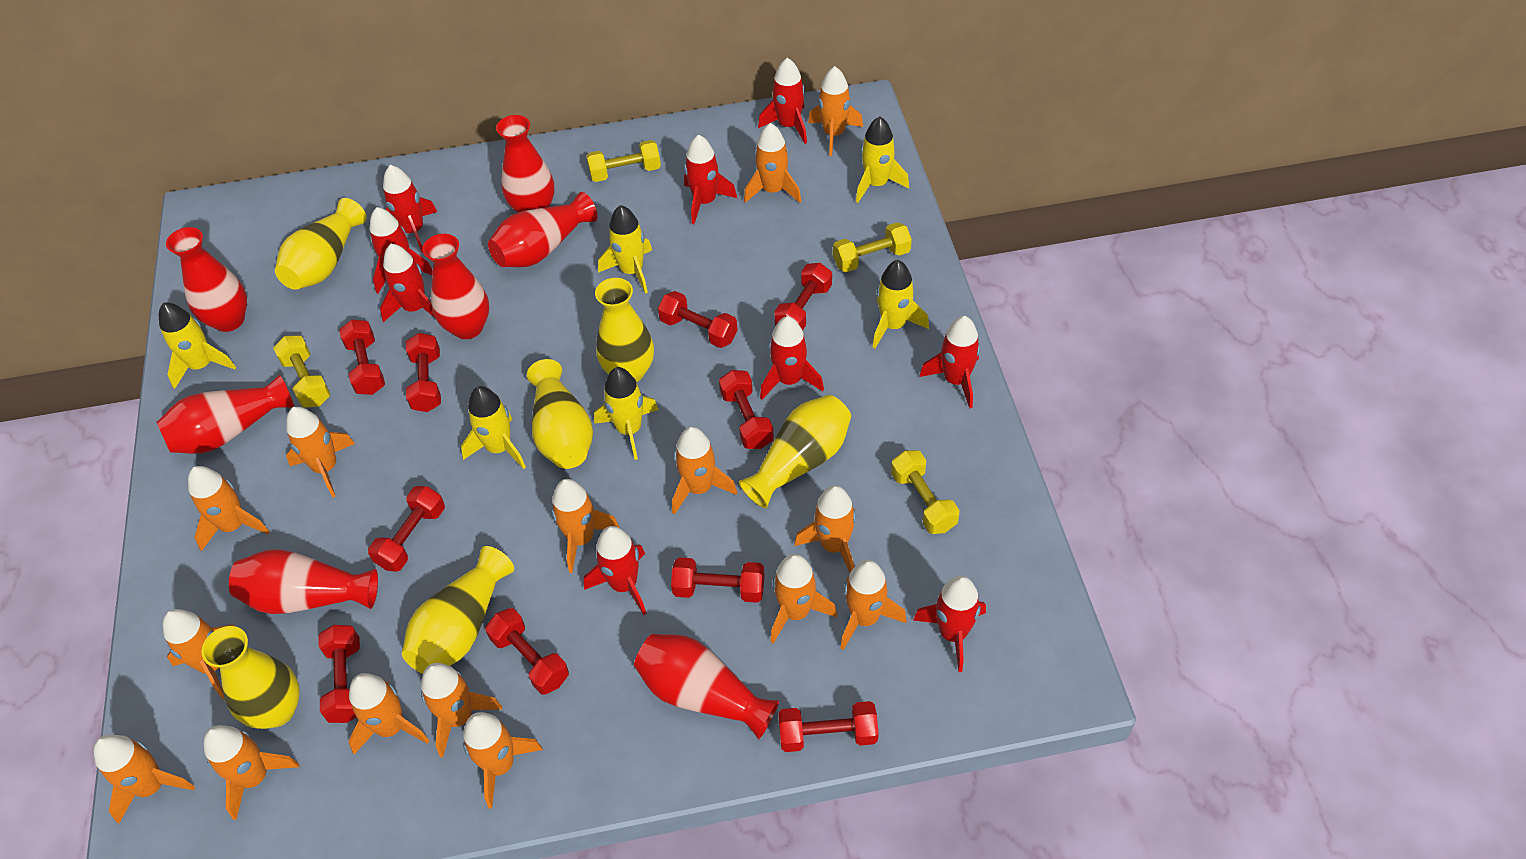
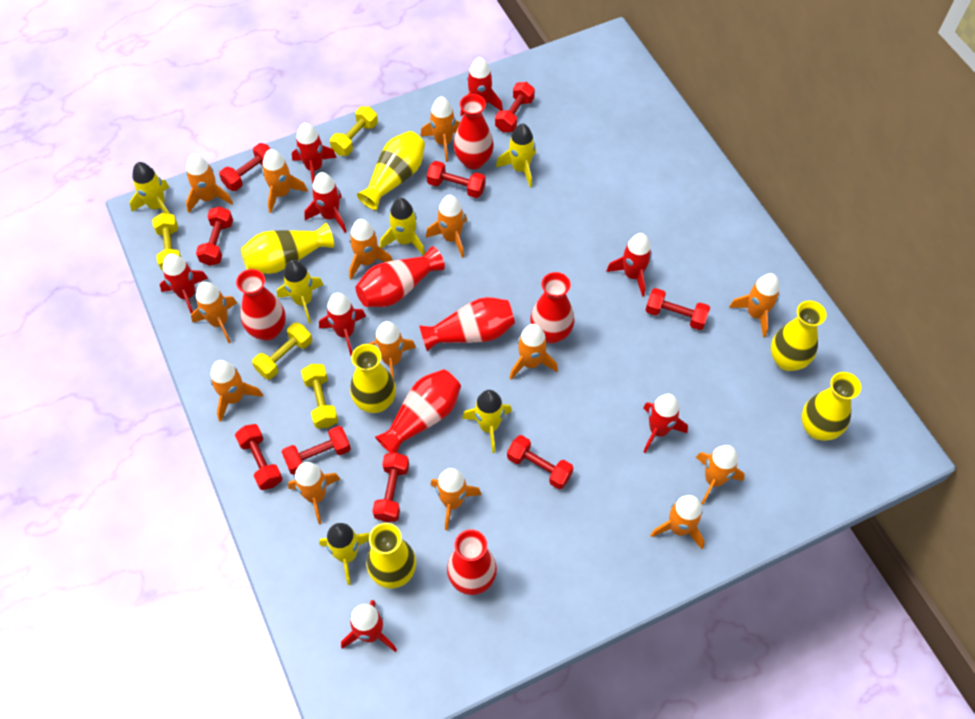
orange rocket: 15 -> 14
red dumbbell: 10 -> 9
red rocket: 9 -> 8

